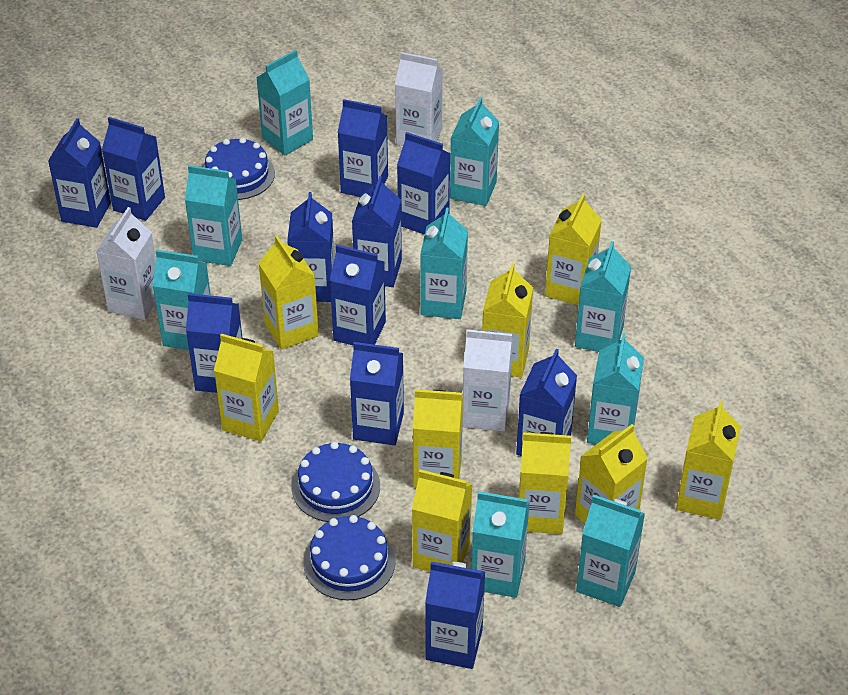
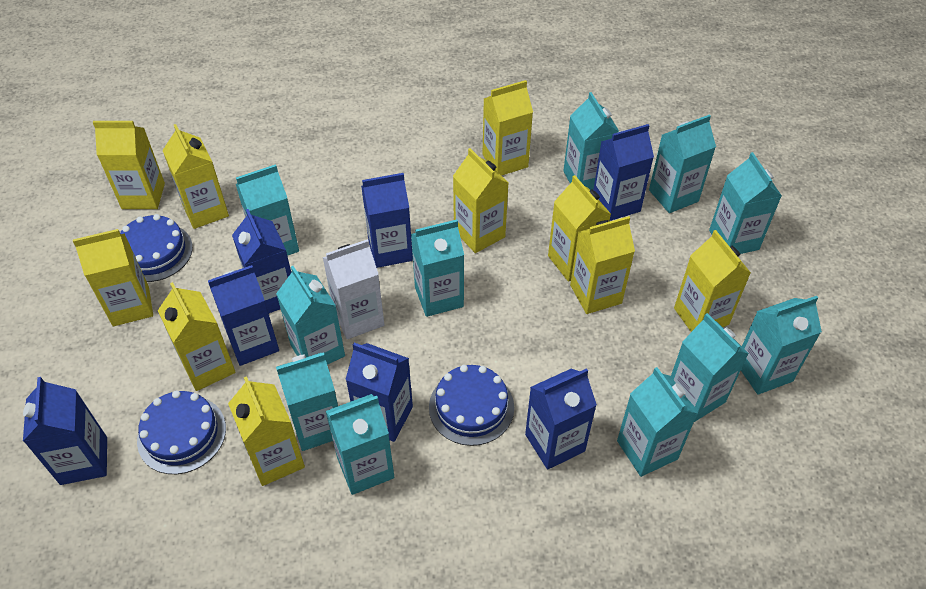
blue carton: 11 -> 7
turquoise carton: 9 -> 11
white carton: 3 -> 1
yellow carton: 9 -> 10

